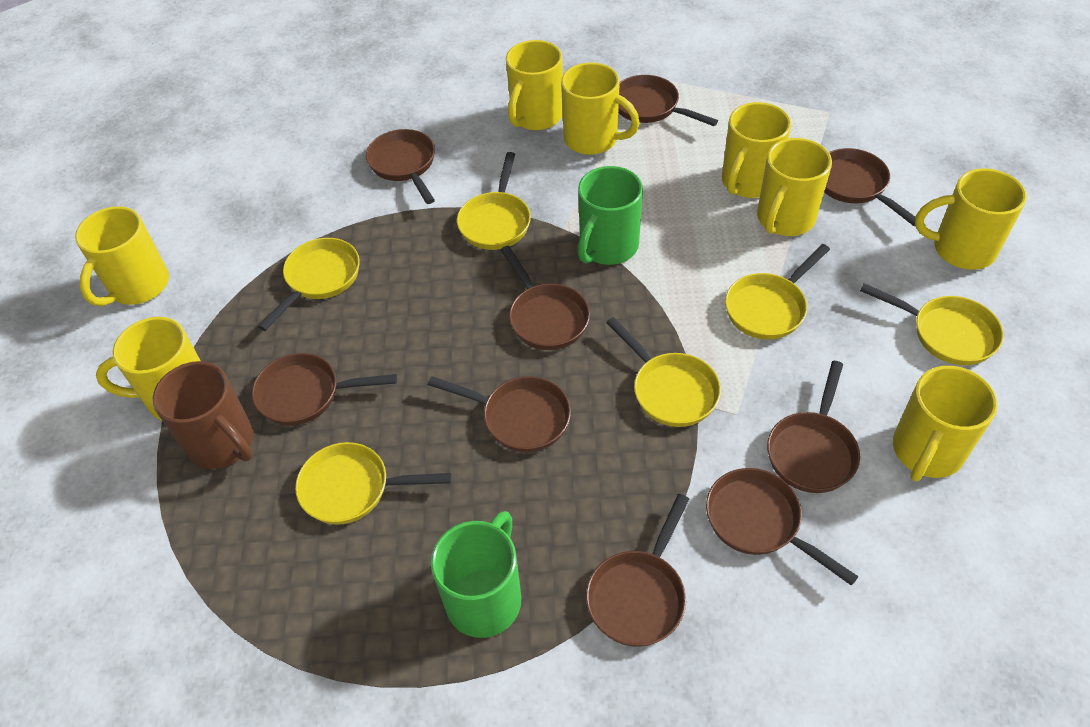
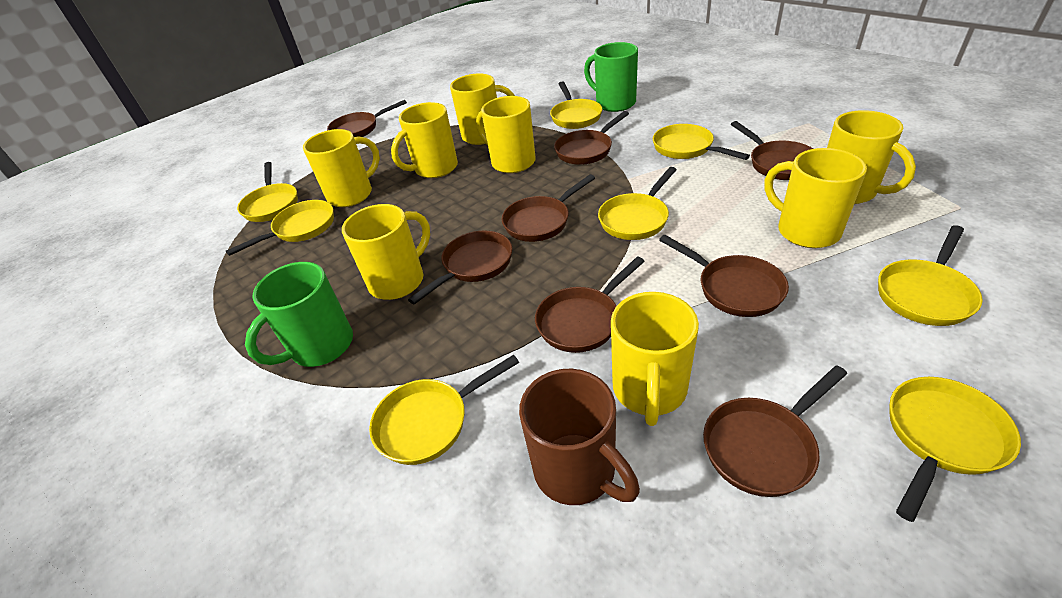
brown pan: 9 -> 8
yellow pan: 6 -> 8

